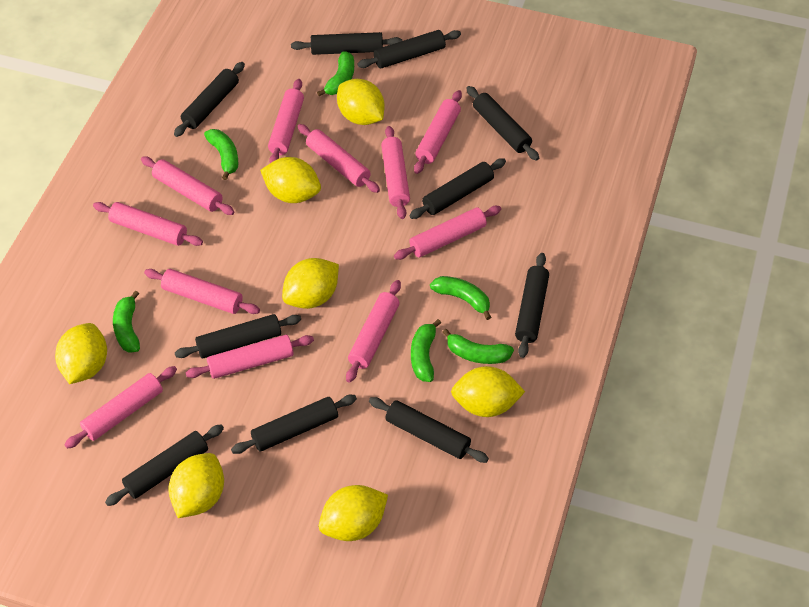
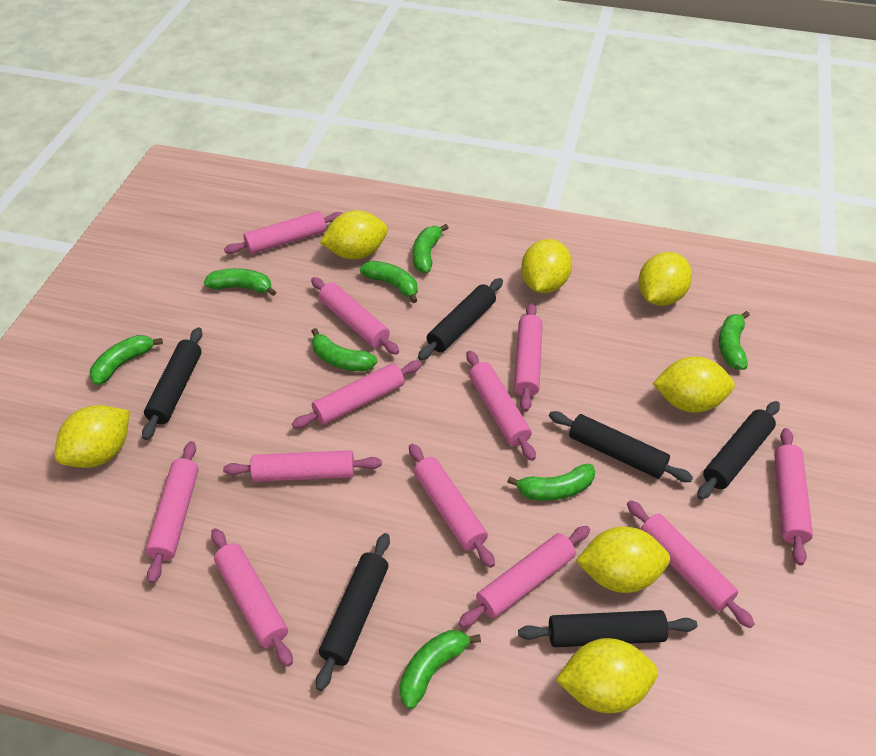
black rolling pin: 10 -> 6
green banana: 6 -> 8
pink rolling pin: 11 -> 12

